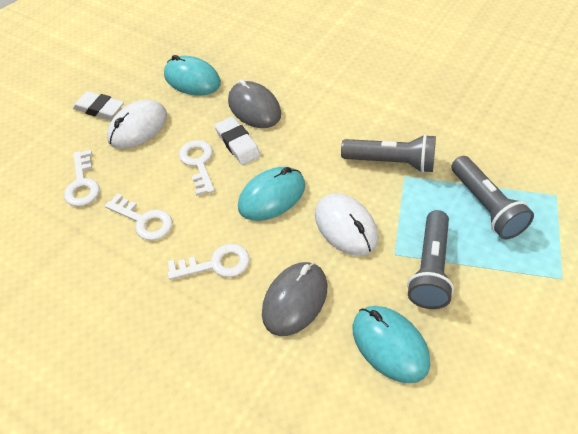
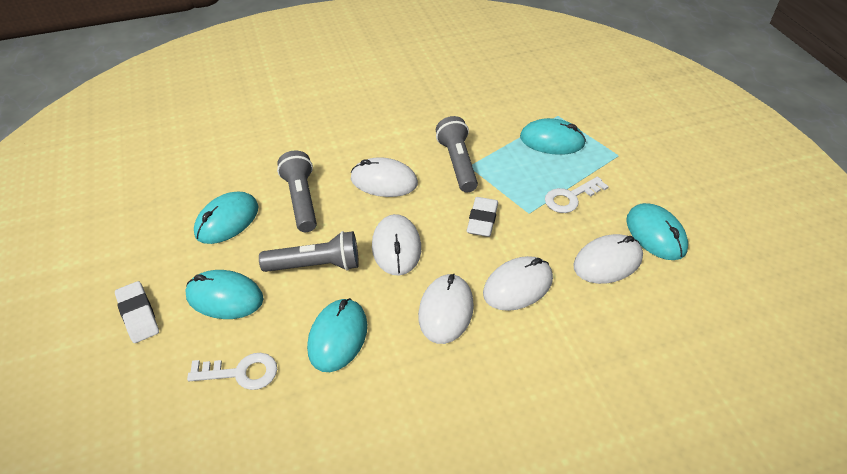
grey mouse: 2 -> 0
turquoise mouse: 3 -> 5
white key: 4 -> 2
white mouse: 2 -> 5

